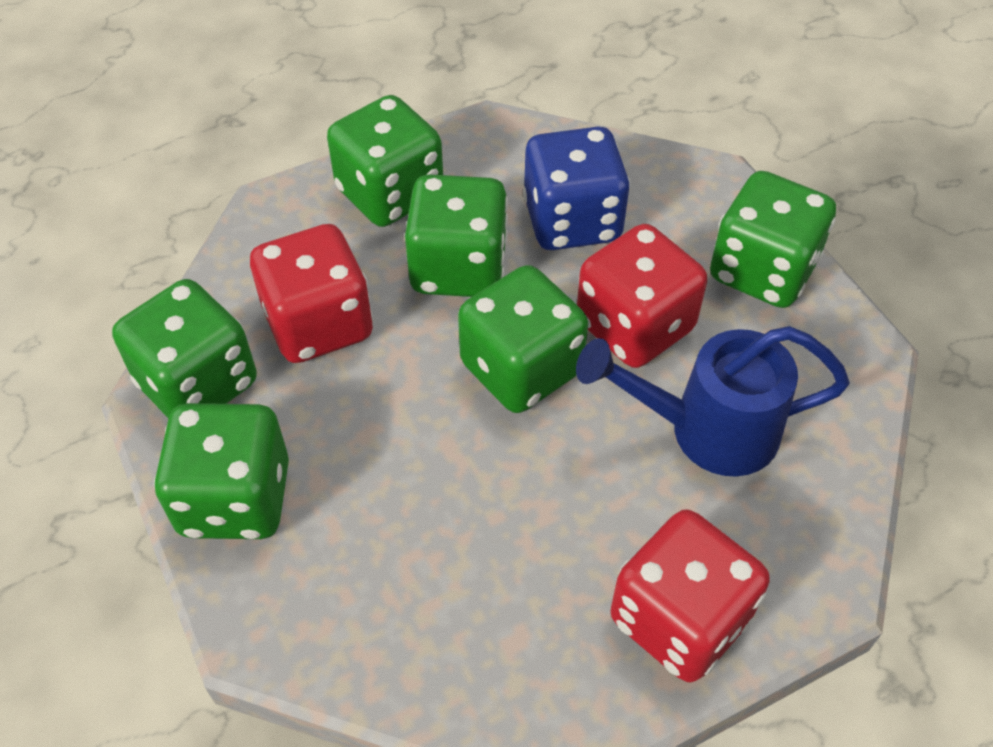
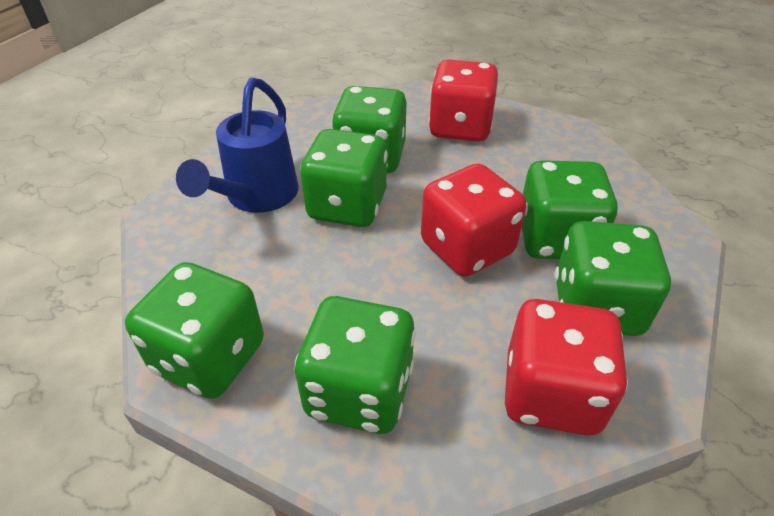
blue dice: 1 -> 0

